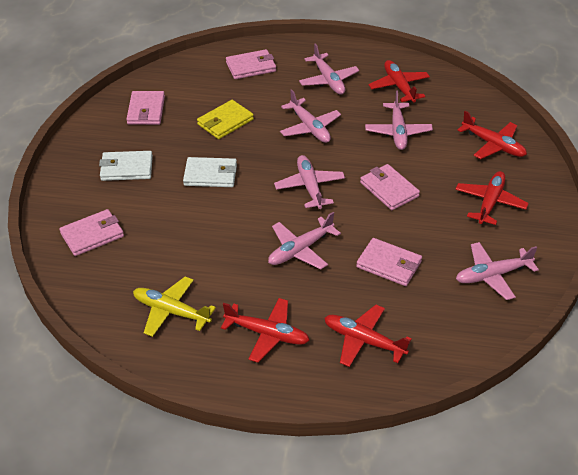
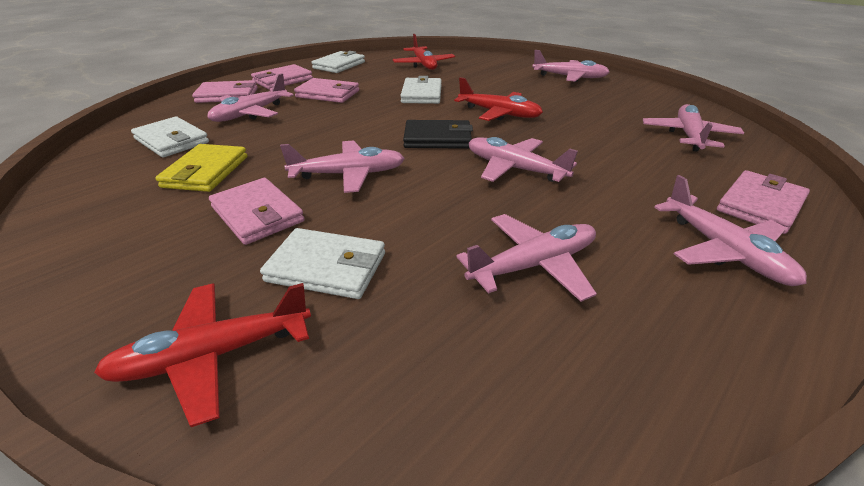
black wallet: 0 -> 1
pink plane: 6 -> 7
red plane: 5 -> 3
white wallet: 2 -> 4
yellow plane: 1 -> 0

